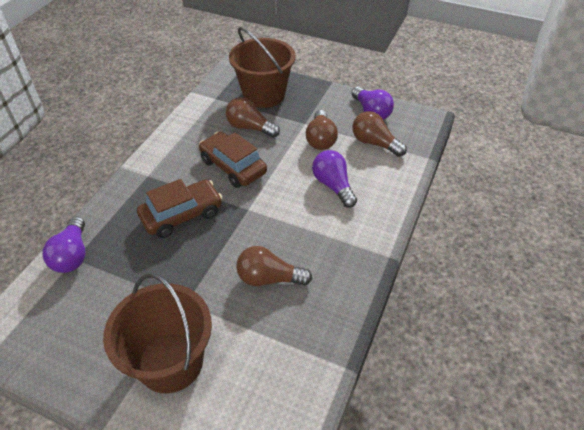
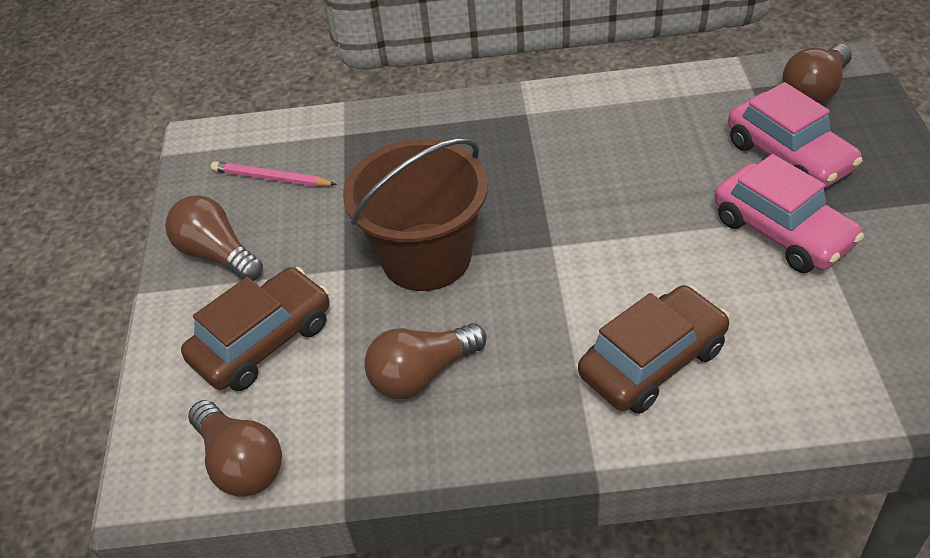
brown bucket: 2 -> 1
pink car: 0 -> 2
pink pencil: 0 -> 1
purple light bulb: 3 -> 0

